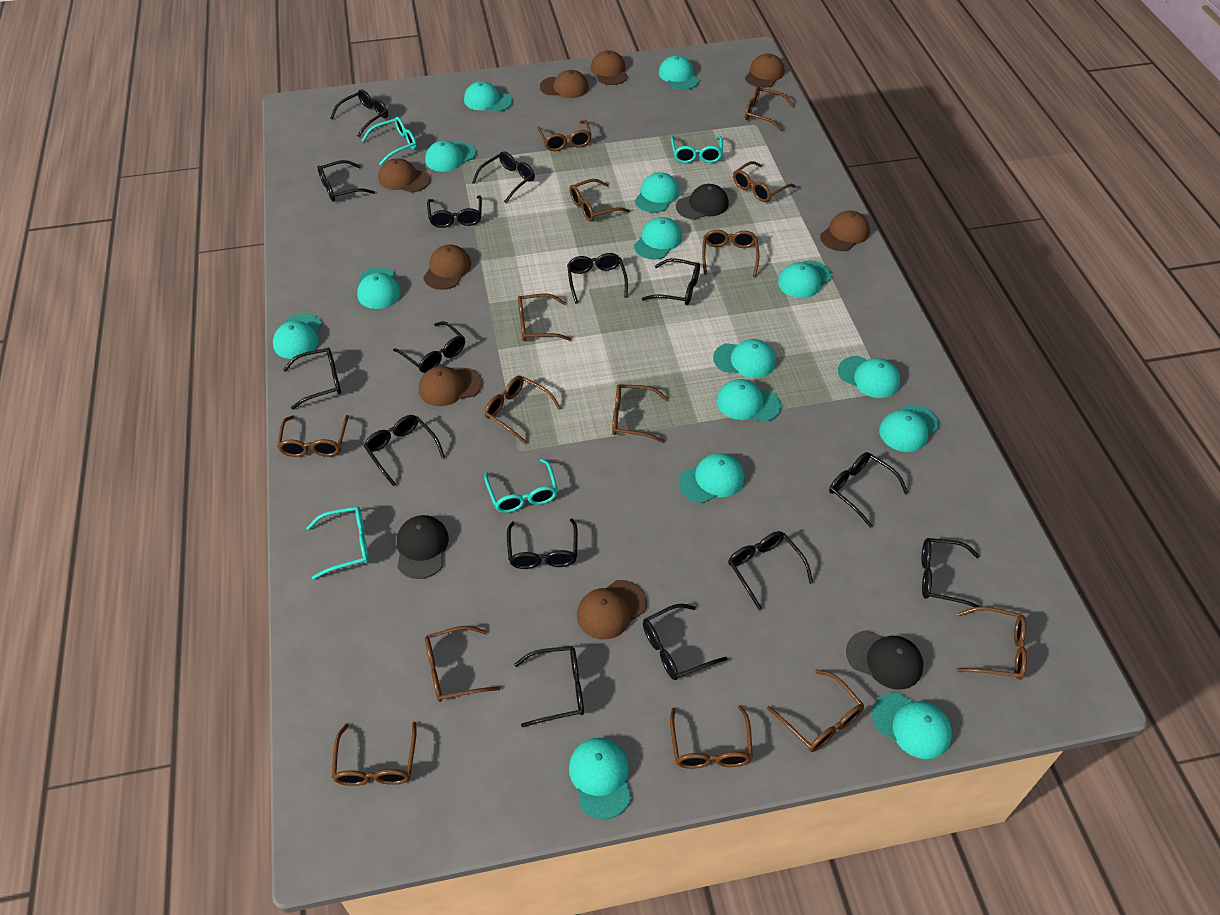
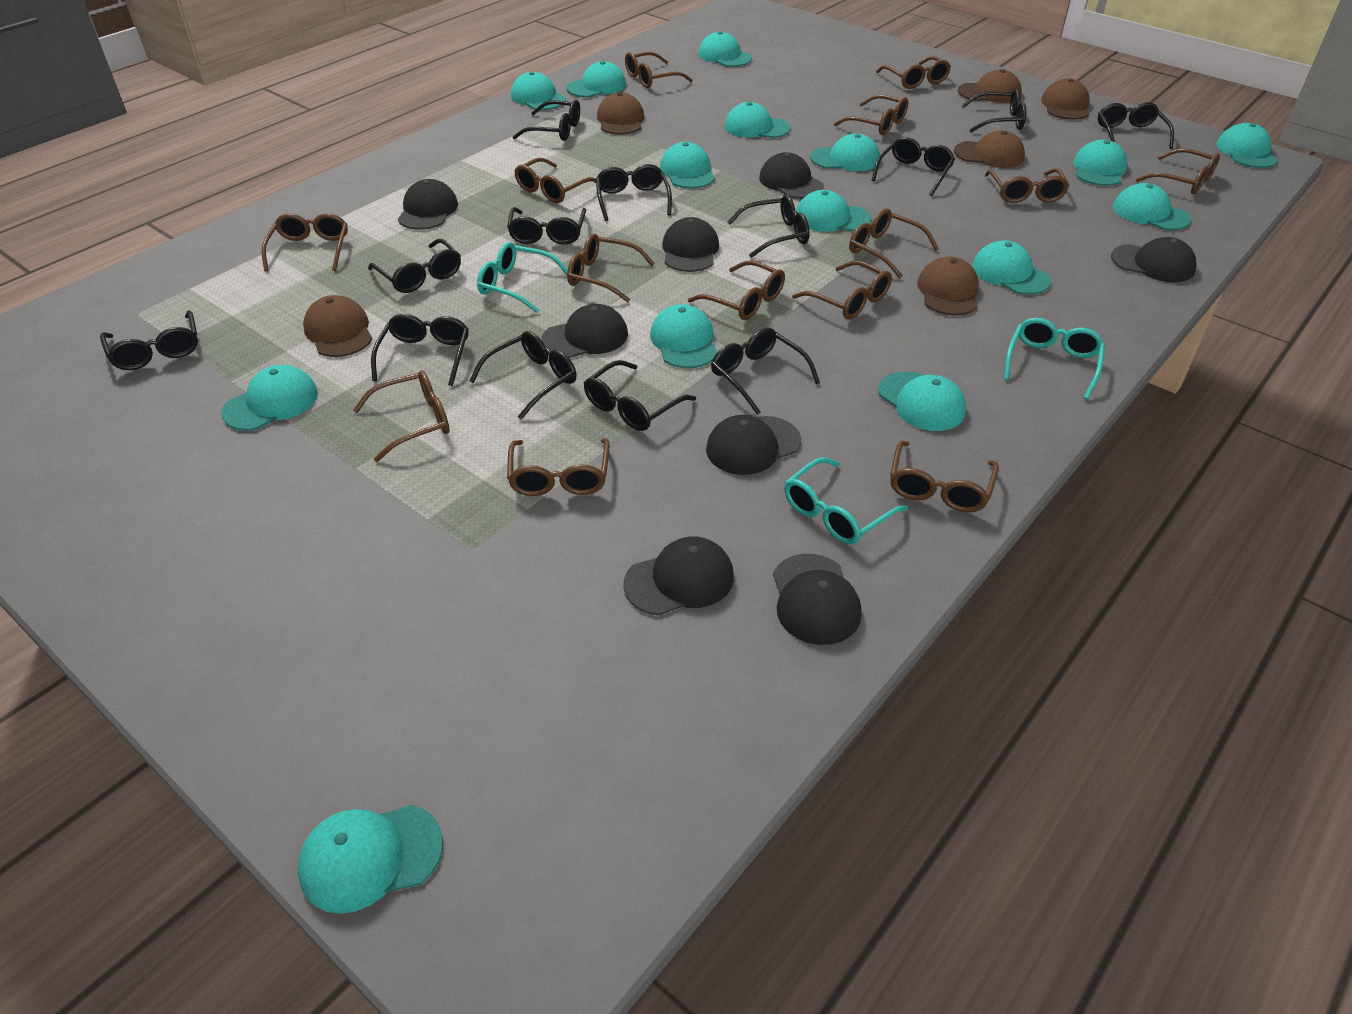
black cap: 3 -> 8
black glasses: 15 -> 13
brown cap: 8 -> 6
turquoise glasses: 4 -> 3

